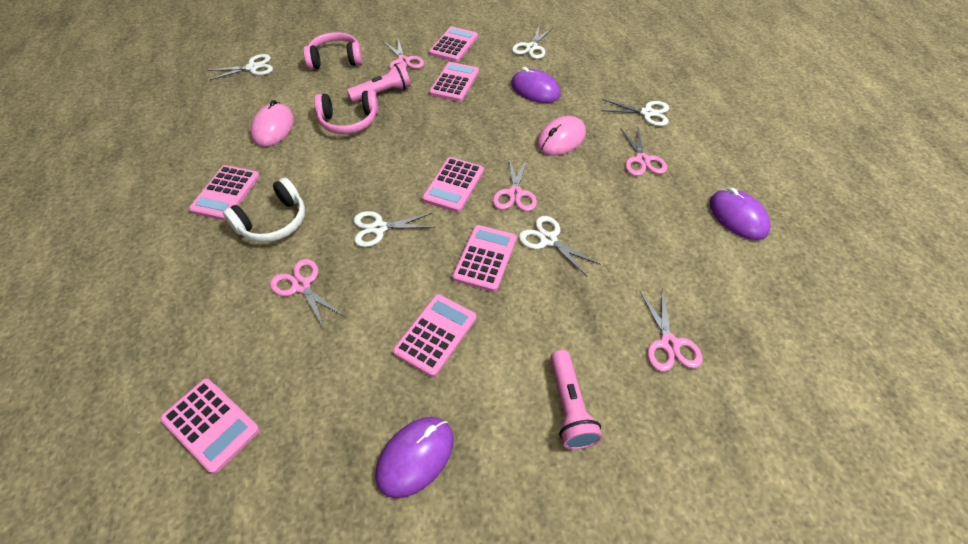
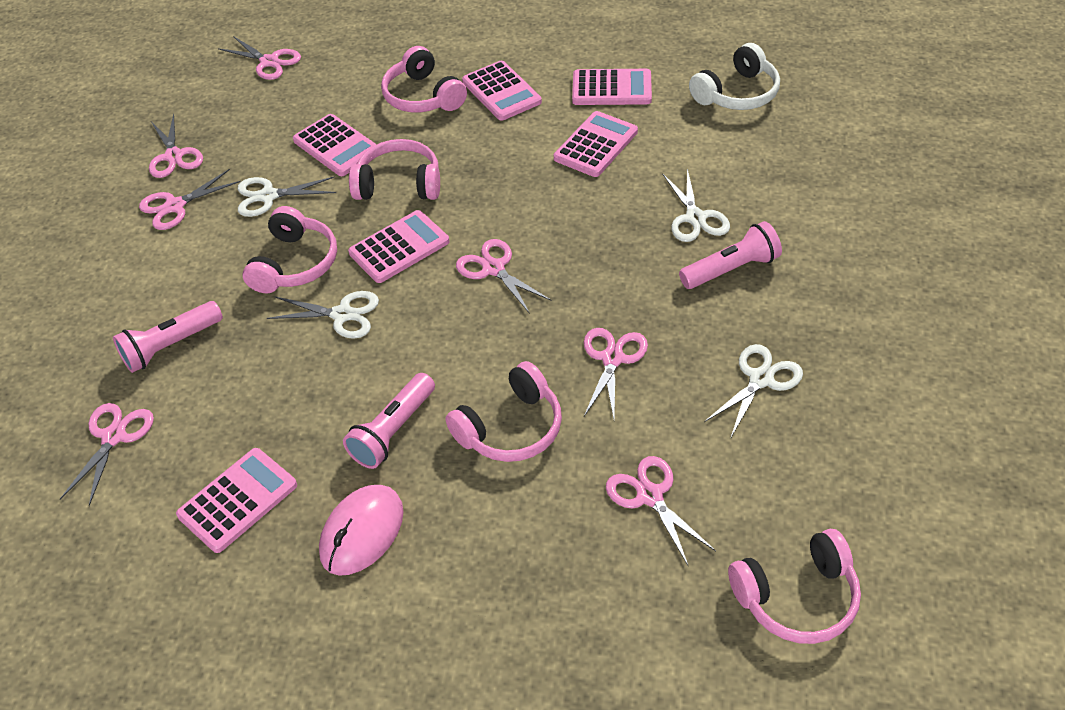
pink calculator: 7 -> 6
pink flashlight: 2 -> 3
pink headphones: 2 -> 5
pink mouse: 2 -> 1
pink scissors: 5 -> 7
purple mouse: 3 -> 0
white scissors: 5 -> 4

